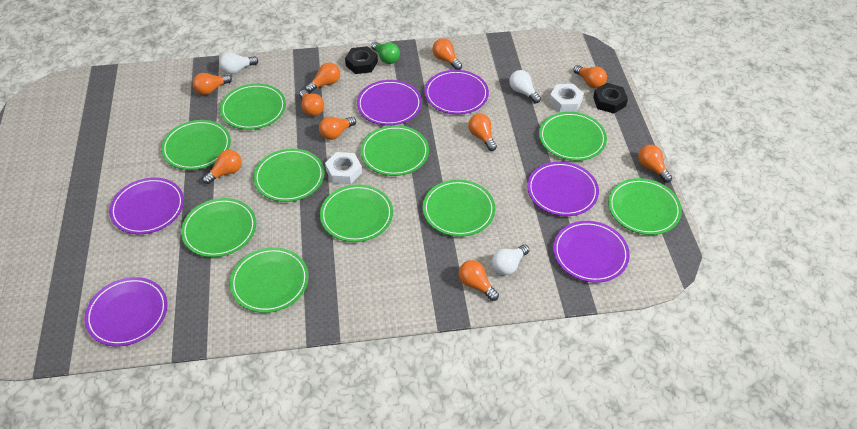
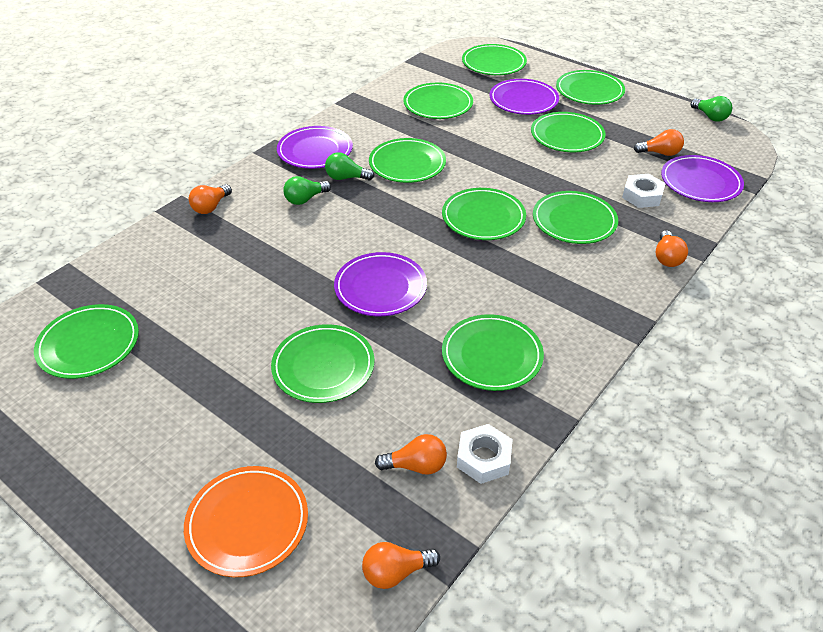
black nut: 2 -> 0
green light bulb: 1 -> 3
orange light bulb: 10 -> 5
orange plate: 0 -> 1
purple plate: 6 -> 4
white light bulb: 3 -> 0

